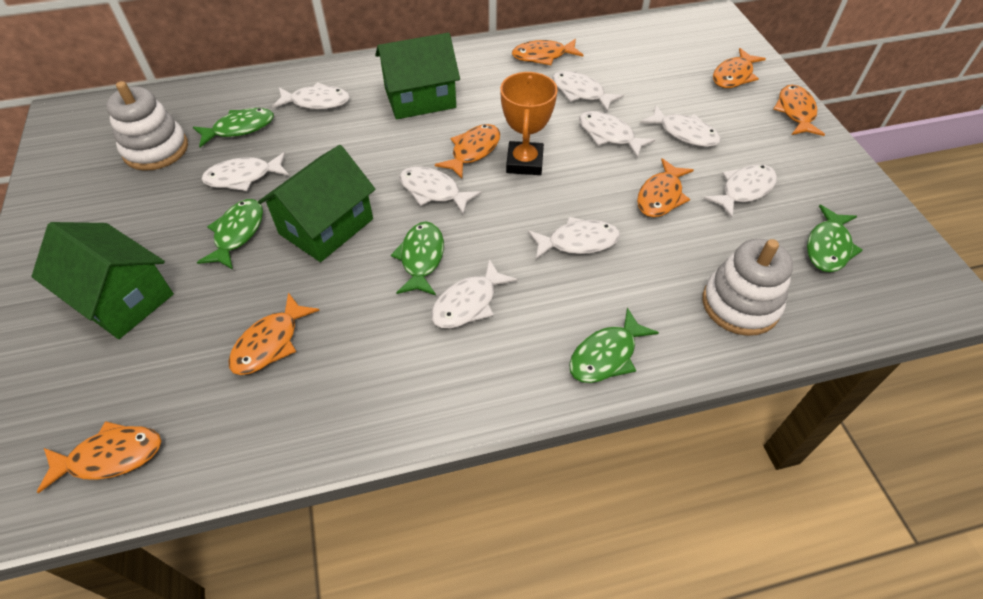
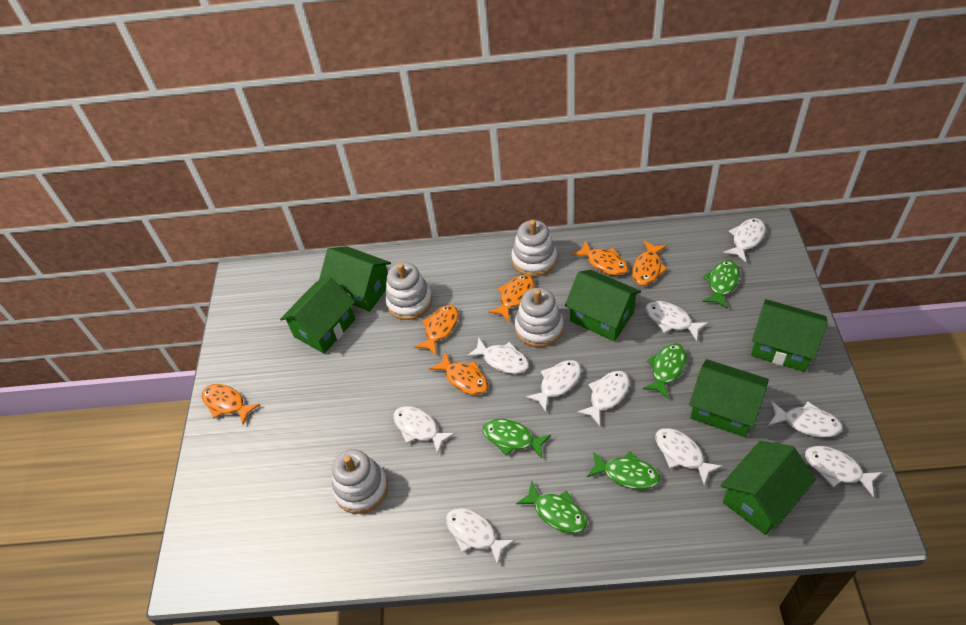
green house: 3 -> 6
orange fish: 7 -> 6
orange trophy: 1 -> 0
white fish: 9 -> 10
white stacking toy: 2 -> 4

